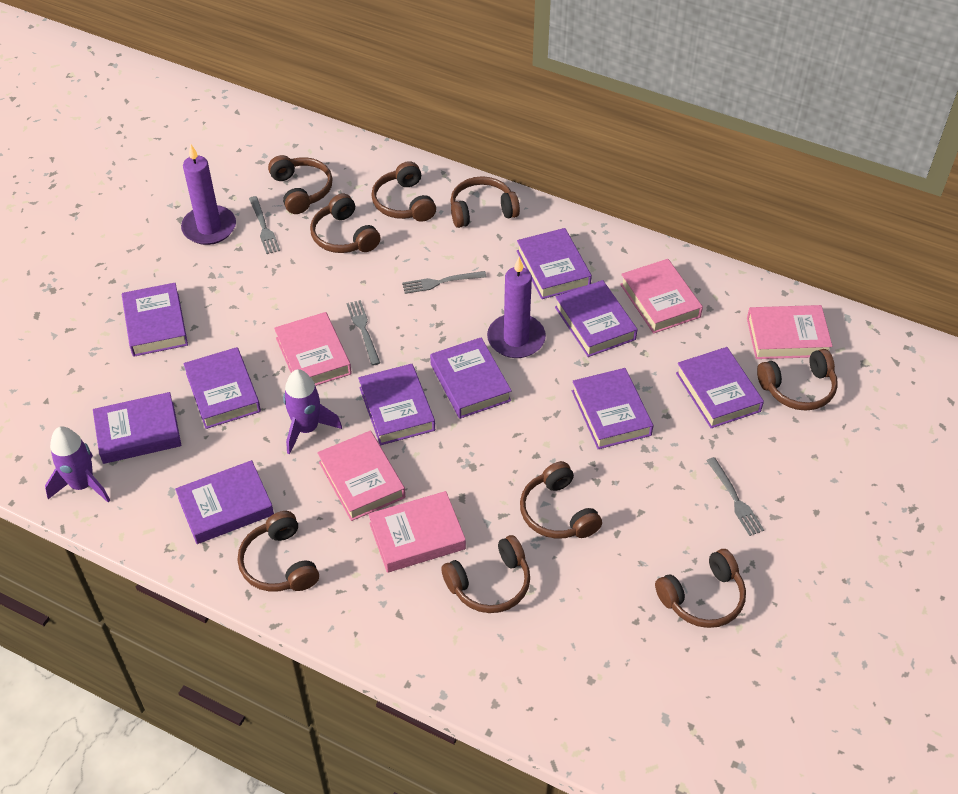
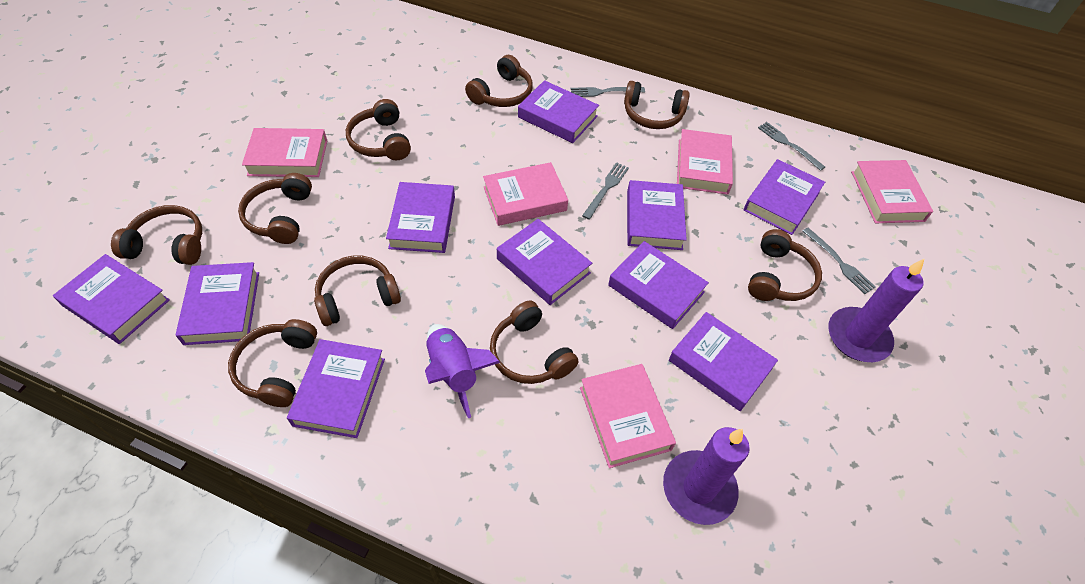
purple rocket: 2 -> 1

